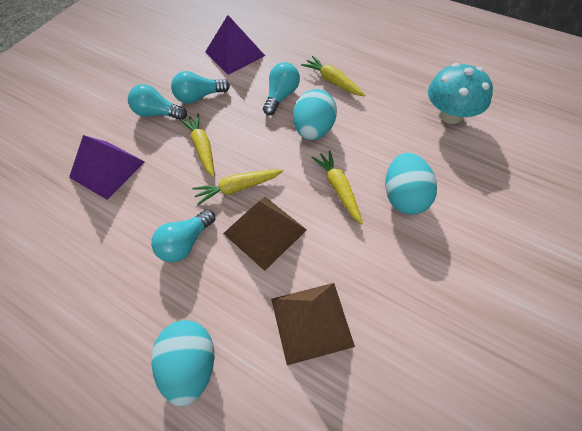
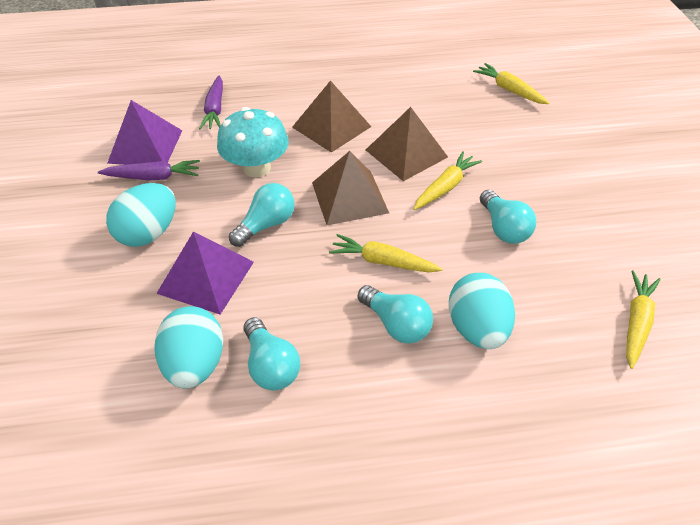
brown pyramid: 2 -> 3
purple carrot: 0 -> 2

